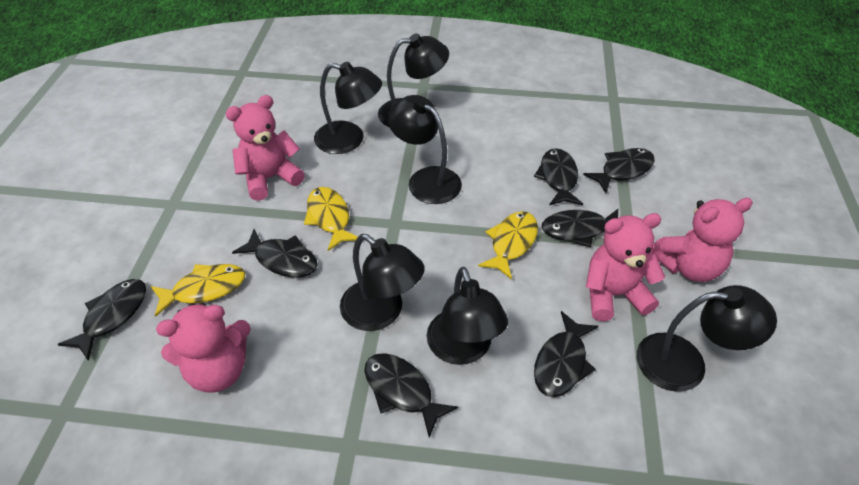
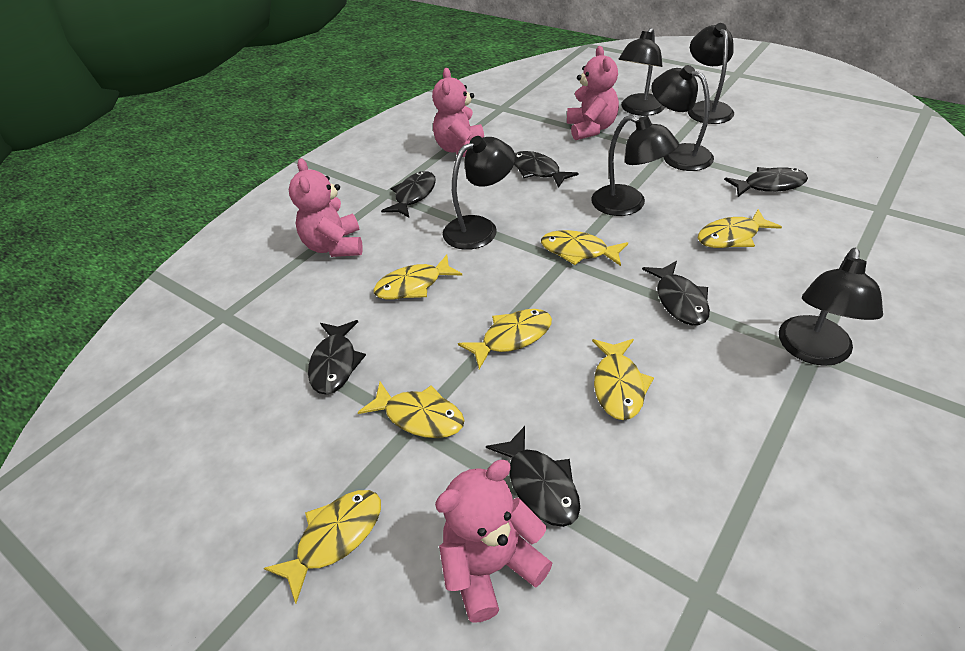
black fish: 7 -> 6
yellow fish: 3 -> 7

